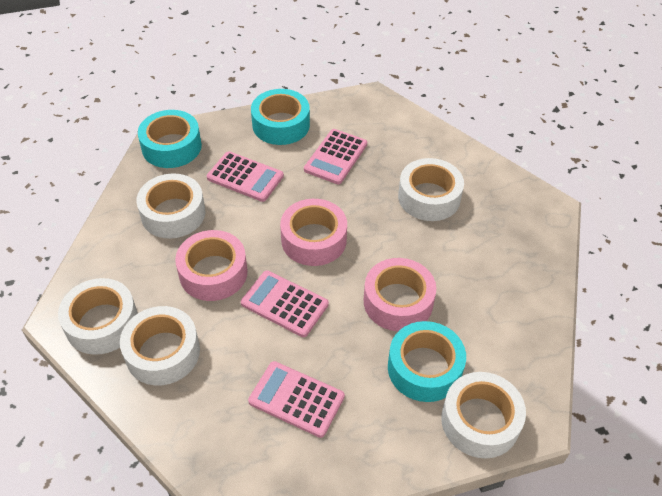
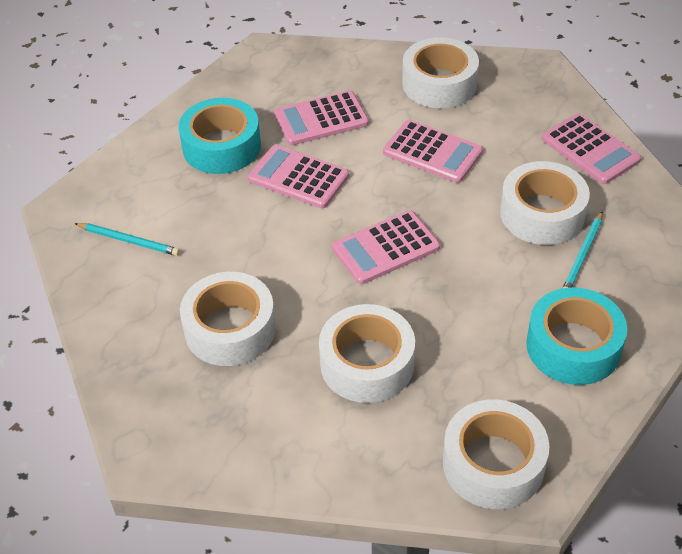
pink calculator: 4 -> 5
pink tape: 3 -> 0
turquoise pencil: 0 -> 2
turquoise tape: 3 -> 2

